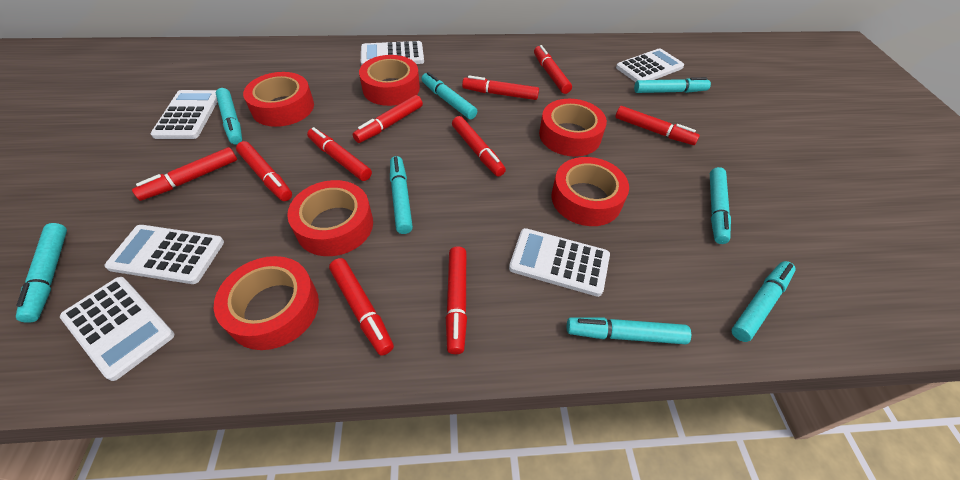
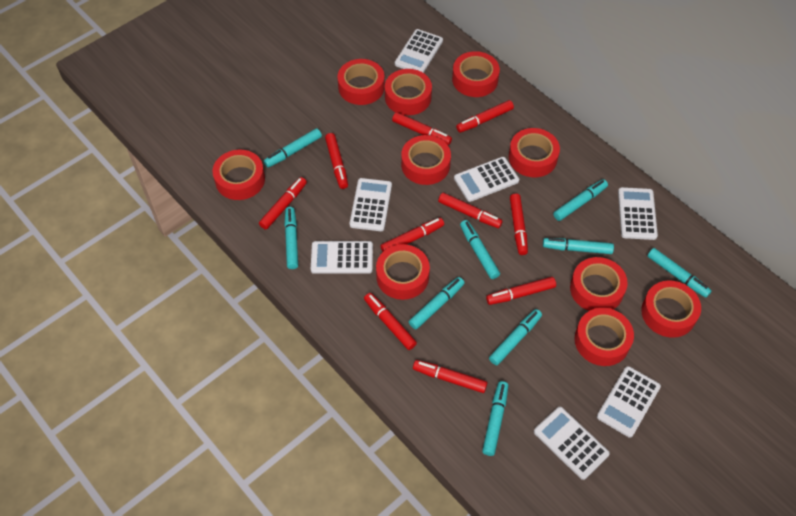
red tape: 6 -> 10
turquoise marker: 8 -> 9
white calculator: 6 -> 7

